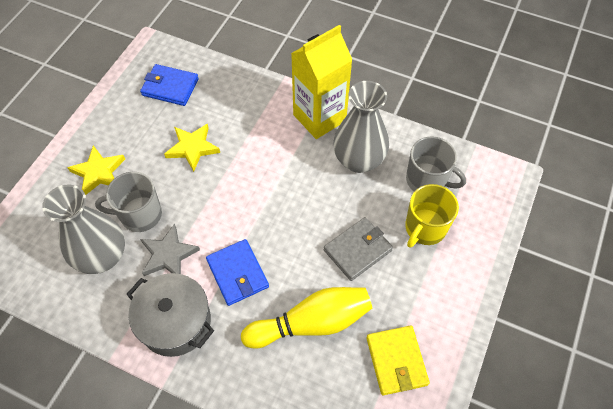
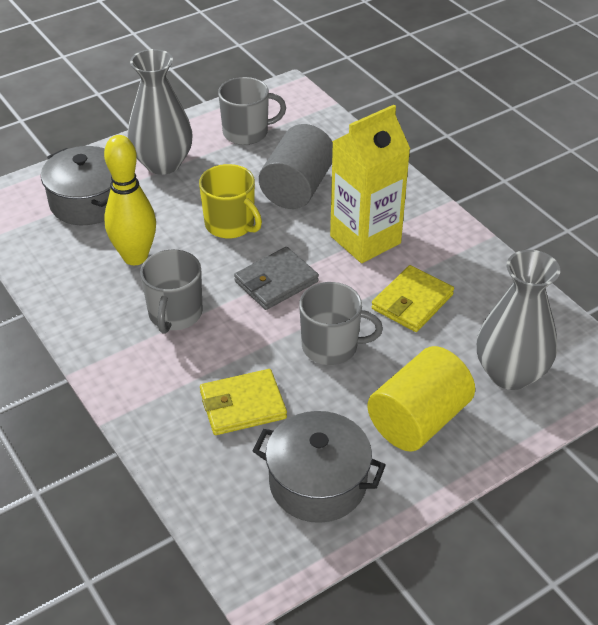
blue wallet: 2 -> 0
grey cylinder: 0 -> 1
grey mug: 2 -> 3
grey pot: 1 -> 2
grey star: 1 -> 0
yellow cylinder: 0 -> 1
yellow star: 2 -> 0
yellow wallet: 1 -> 2

